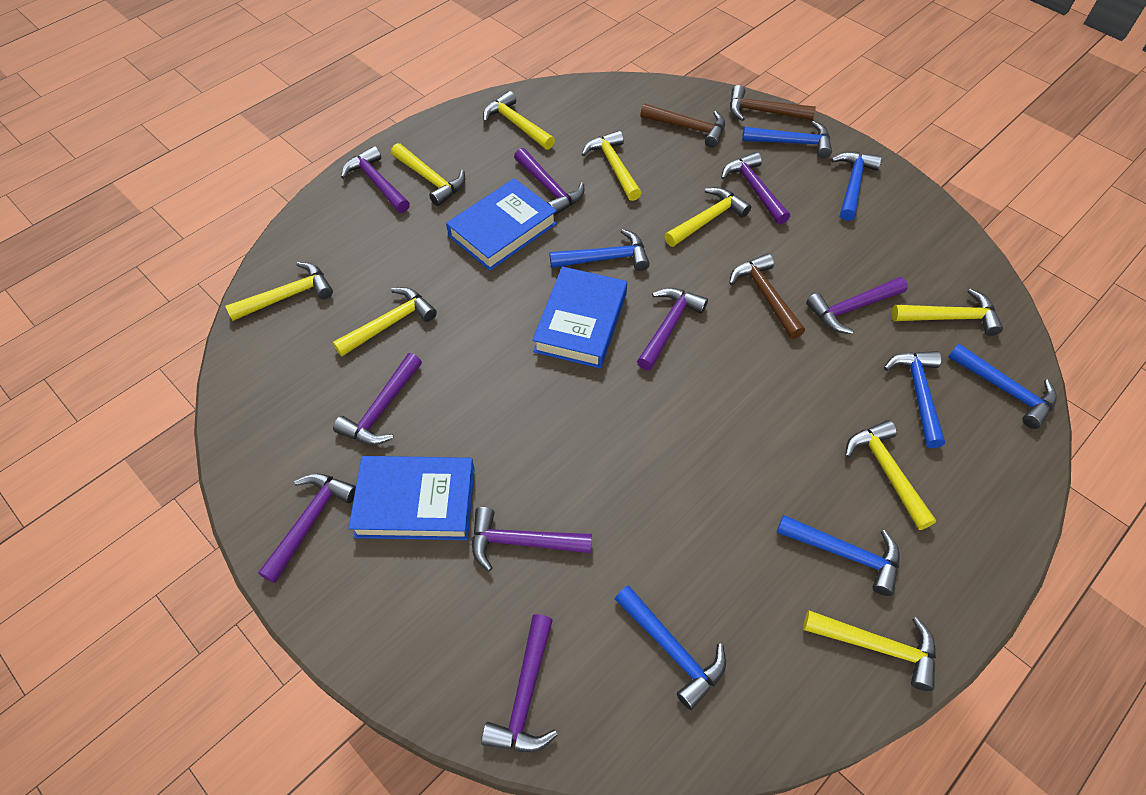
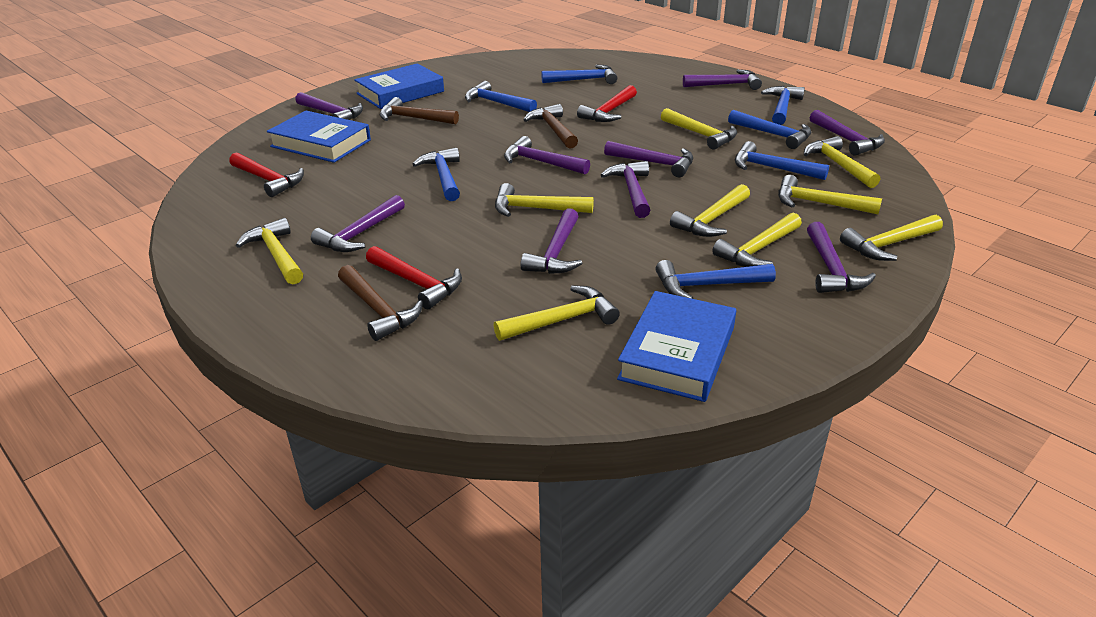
red hammer: 0 -> 3

